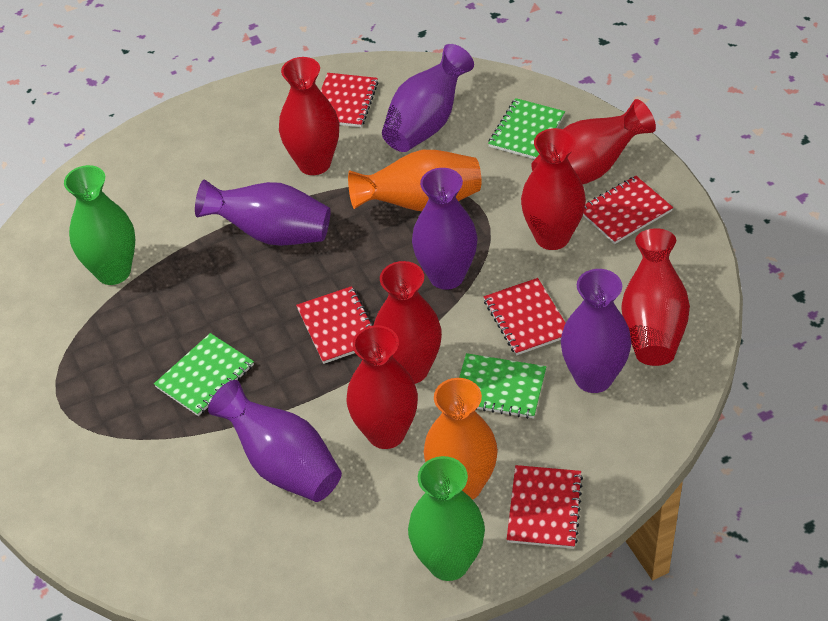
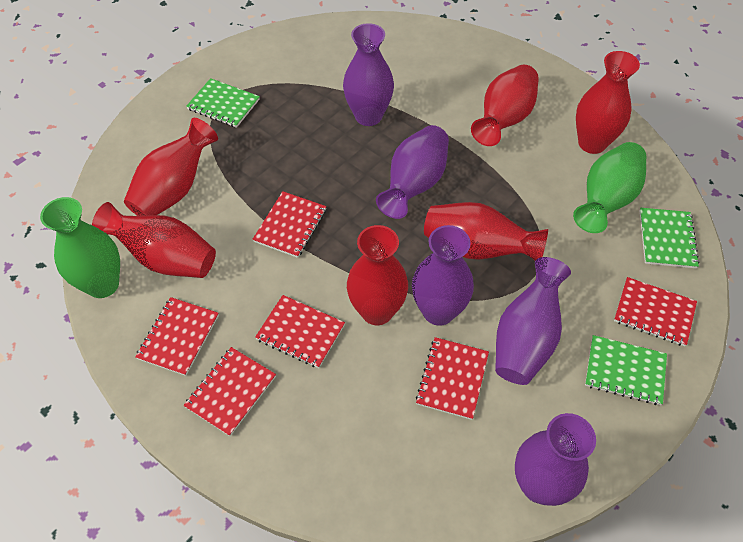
orange vase: 2 -> 0
red notebook: 5 -> 6

